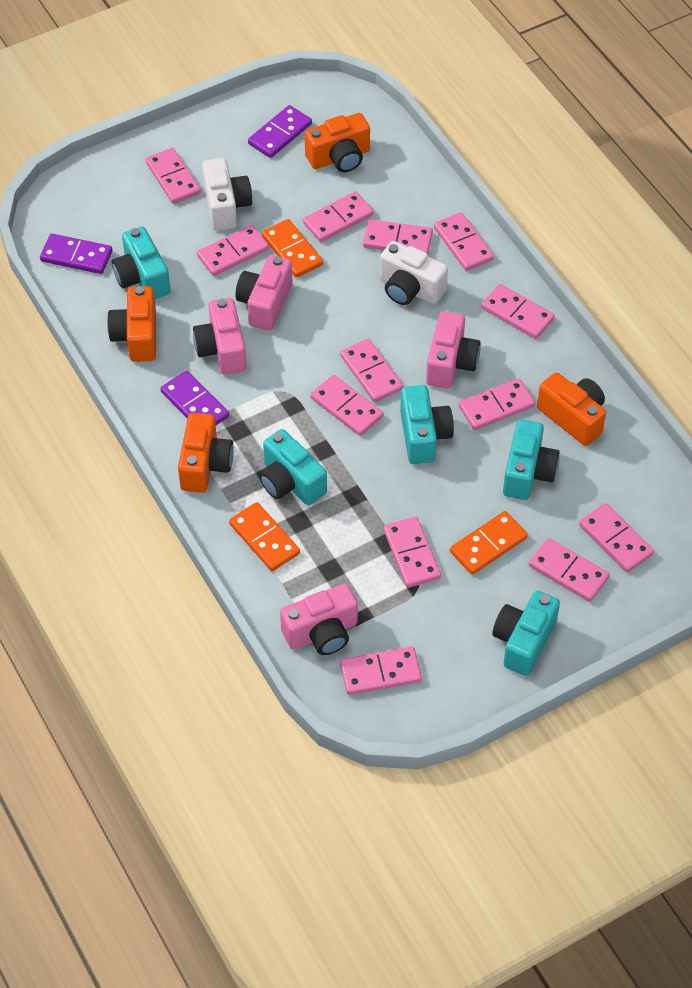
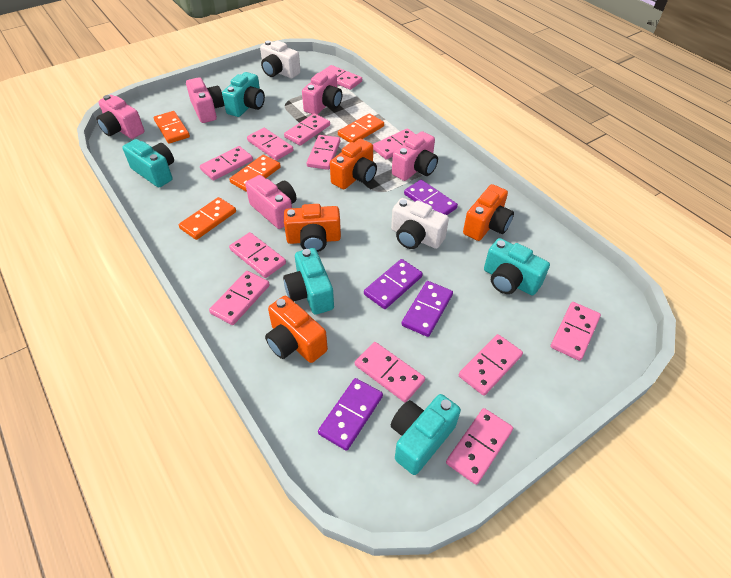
orange domino: 3 -> 4
pink camera: 4 -> 5
pink domino: 13 -> 12
purple domino: 3 -> 4

